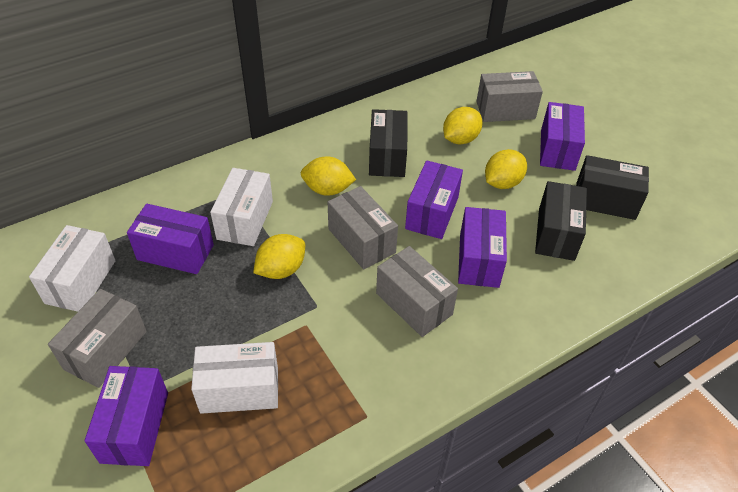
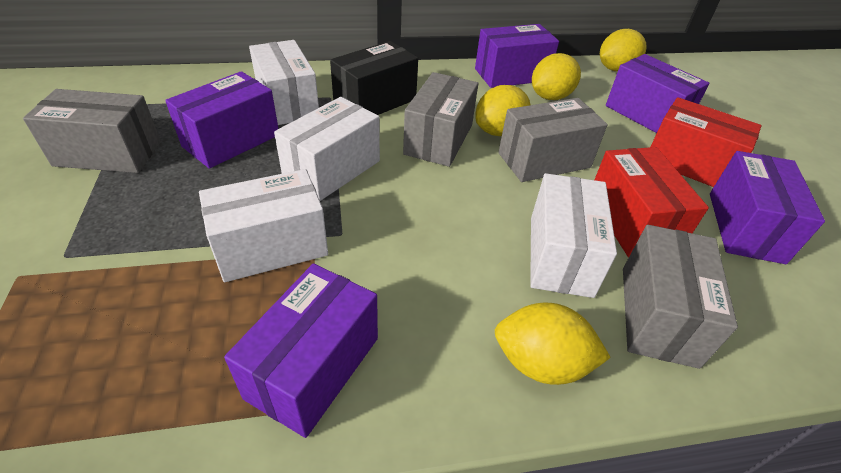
black box: 3 -> 1
red box: 0 -> 2
white box: 3 -> 4

